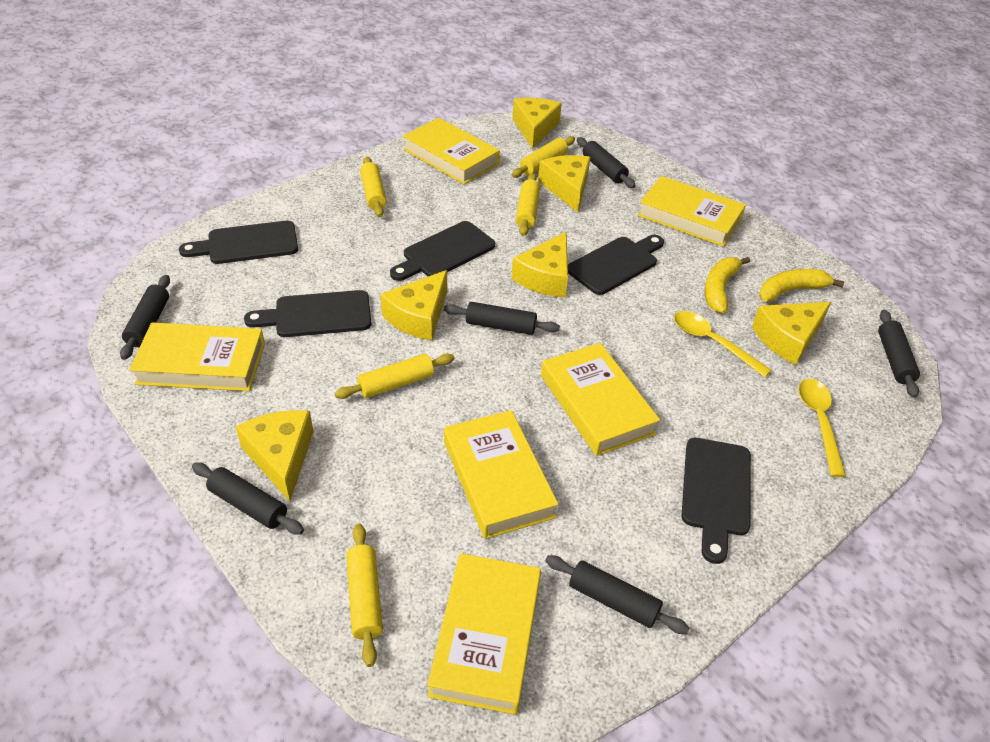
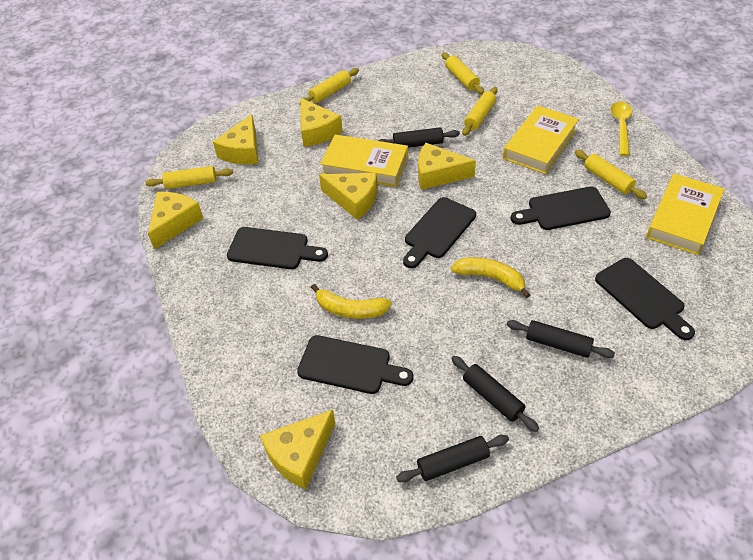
black rolling pin: 6 -> 4
yellow book: 6 -> 3
yellow spoon: 2 -> 1

